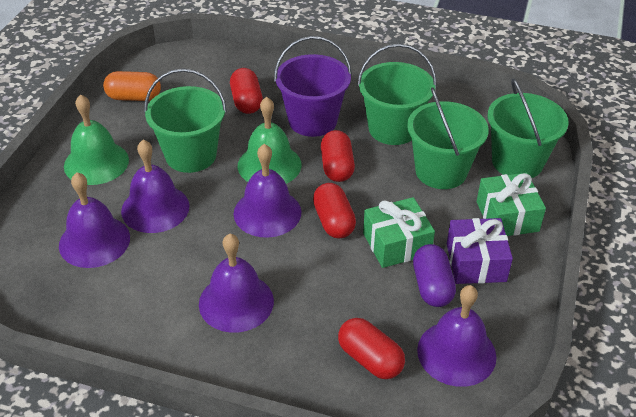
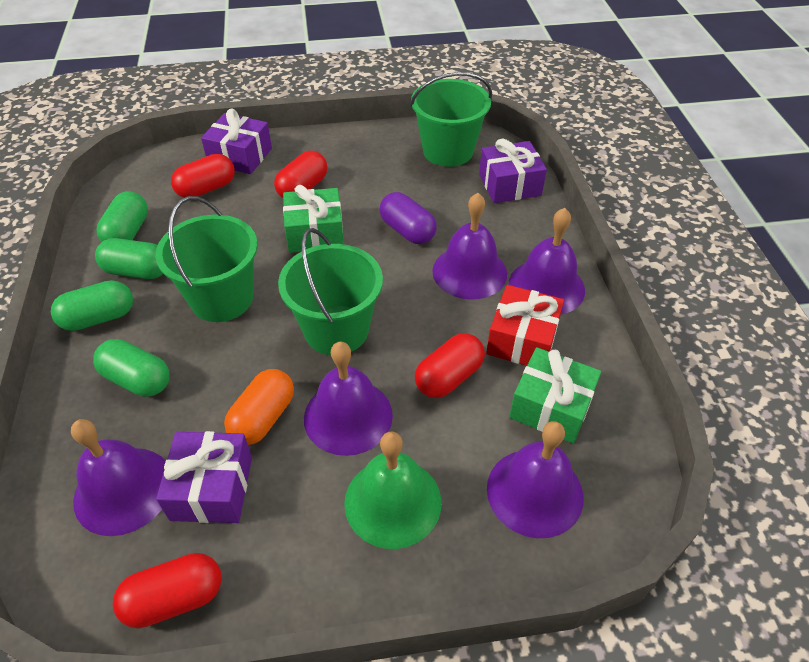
green bell: 2 -> 1
green bucket: 4 -> 3
green capsule: 0 -> 4
purple bucket: 1 -> 0
purple gift: 1 -> 3
red gift: 0 -> 1

